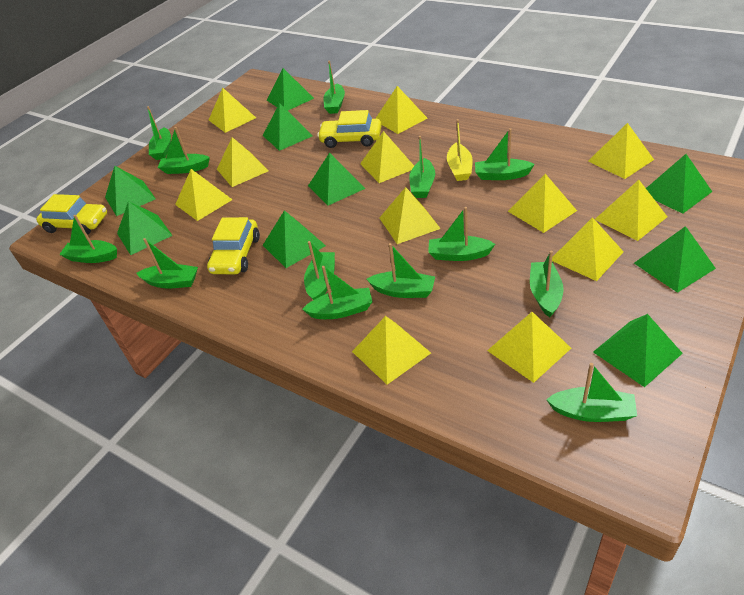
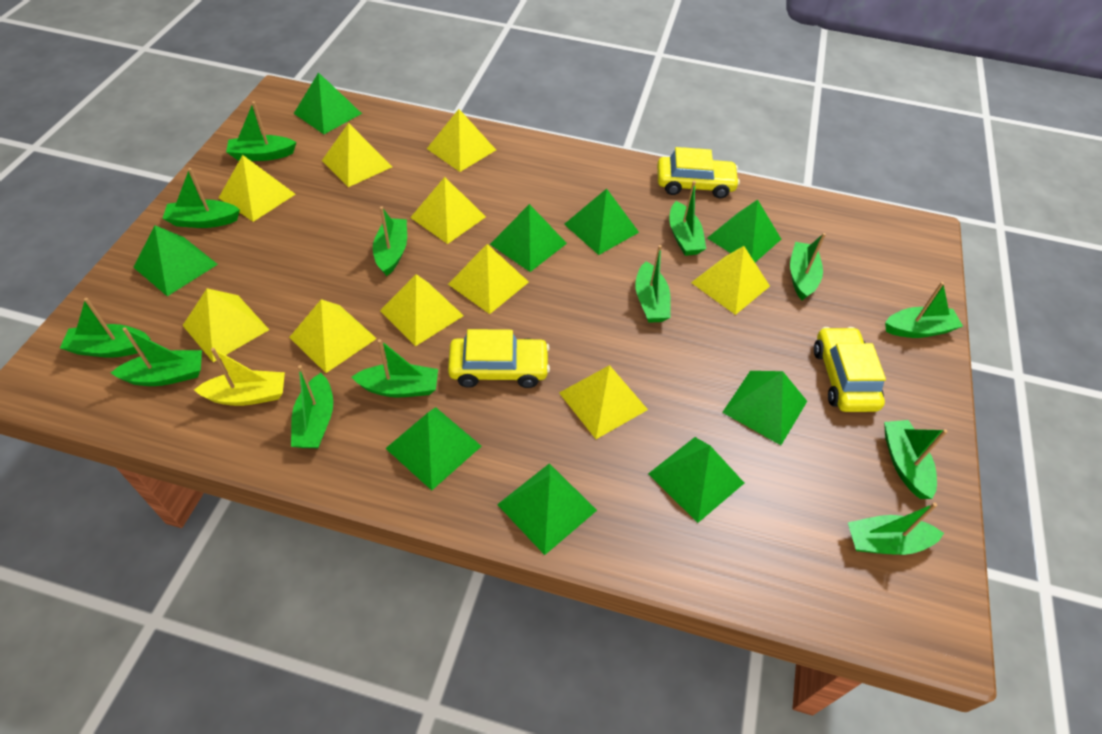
yellow pyramid: 12 -> 10

